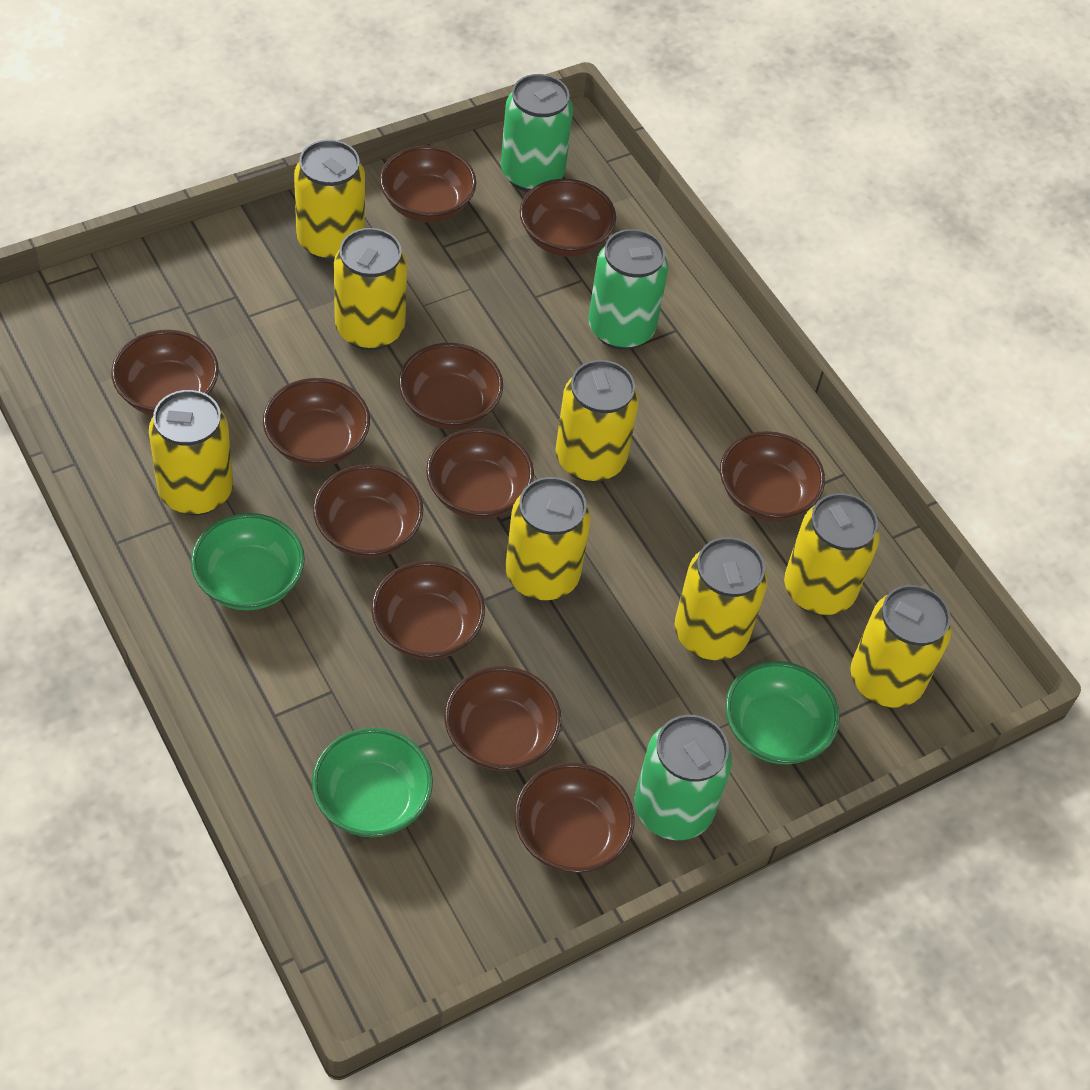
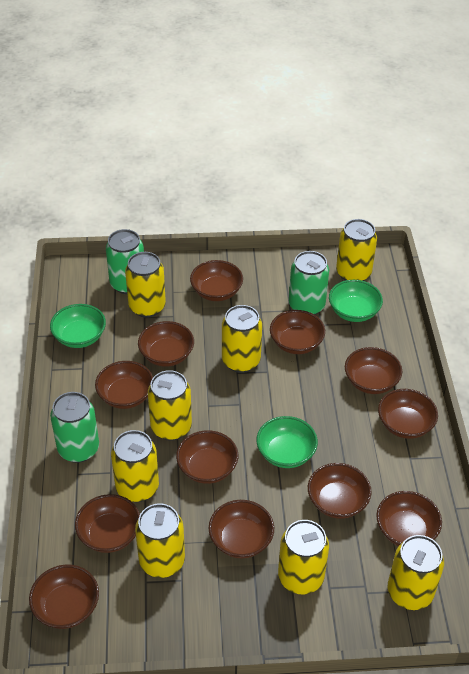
brown bowl: 11 -> 12

